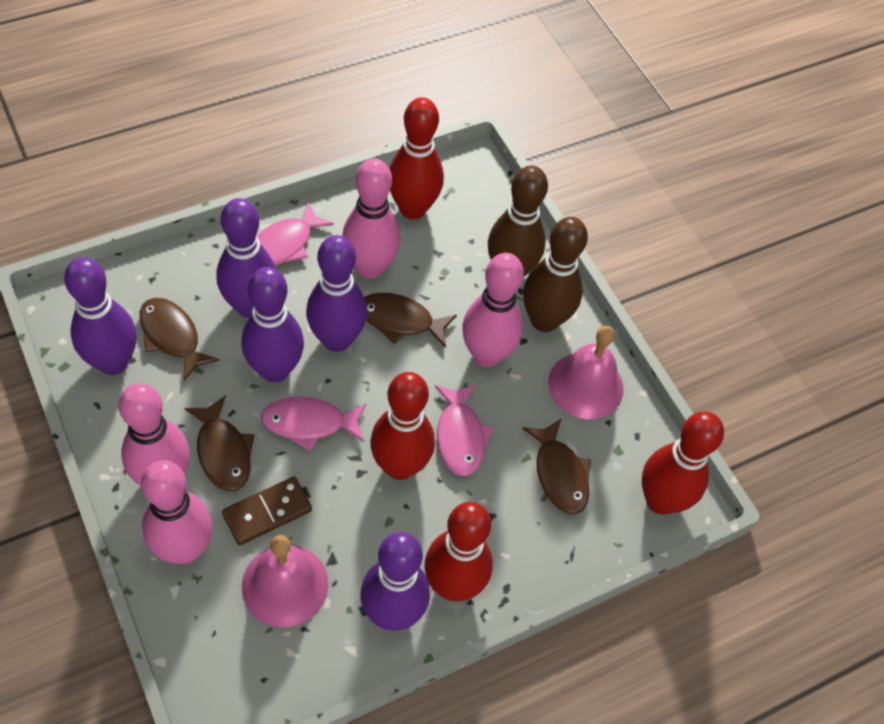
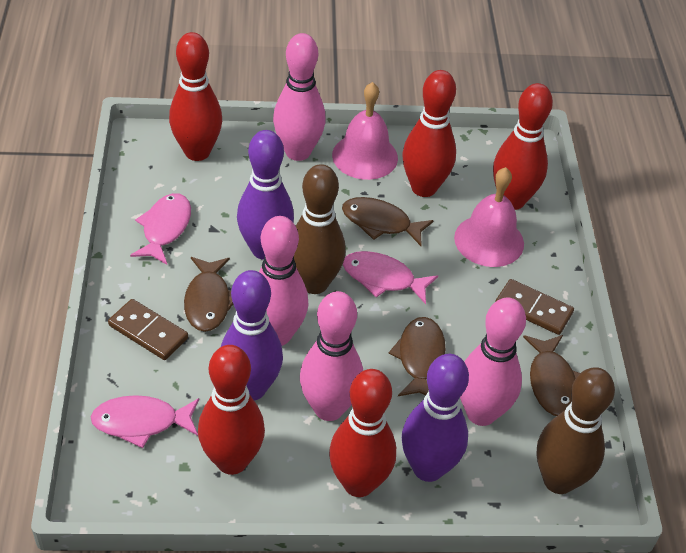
brown domino: 1 -> 2
purple bowling pin: 5 -> 3
red bowling pin: 4 -> 5

